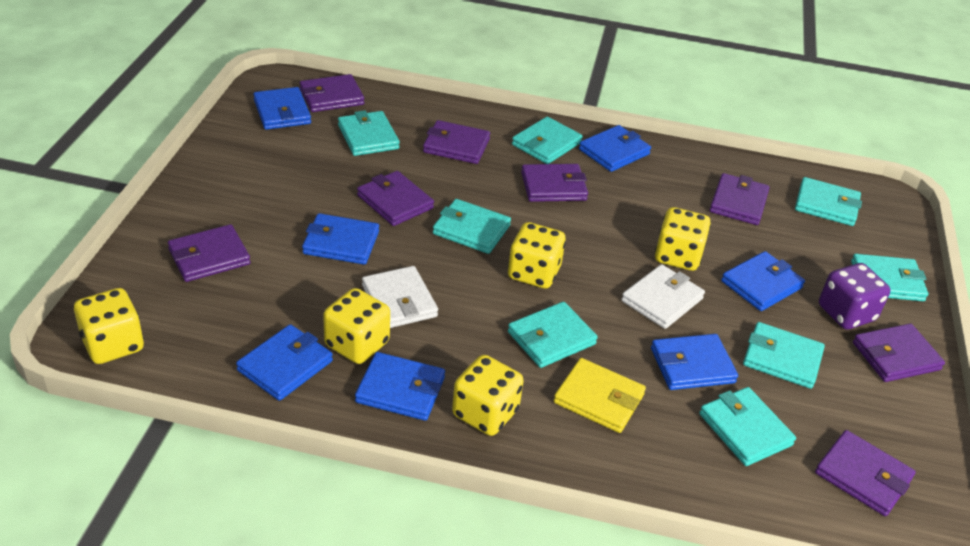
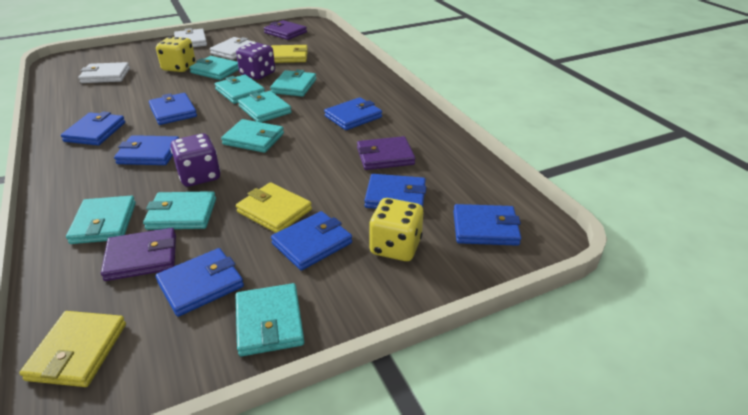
blue wallet: 7 -> 8
purple dice: 1 -> 2
purple wallet: 8 -> 3
white wallet: 2 -> 3
yellow dice: 5 -> 2
yellow wallet: 1 -> 3

